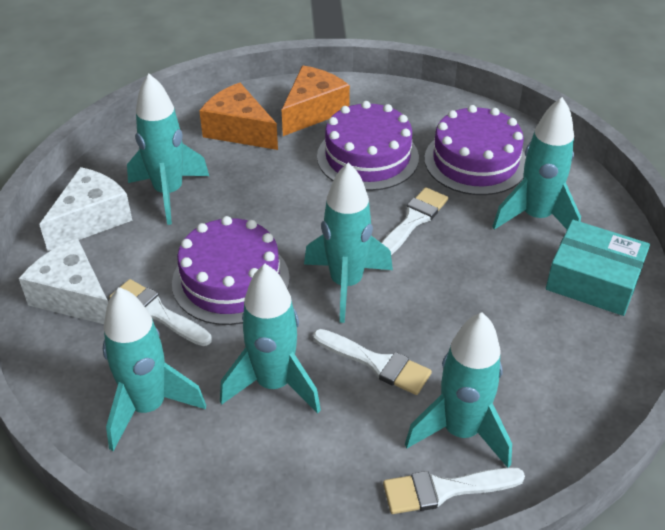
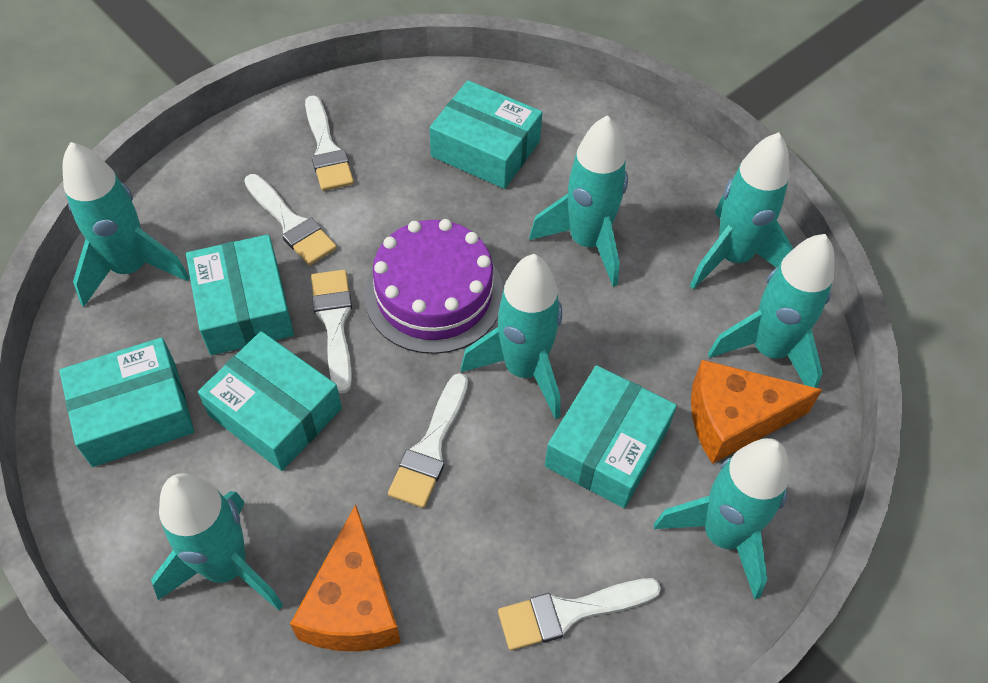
purple cake: 3 -> 1
turquoise box: 1 -> 5
turquoise rocket: 6 -> 7
white brush: 4 -> 5
white cheese: 2 -> 0

